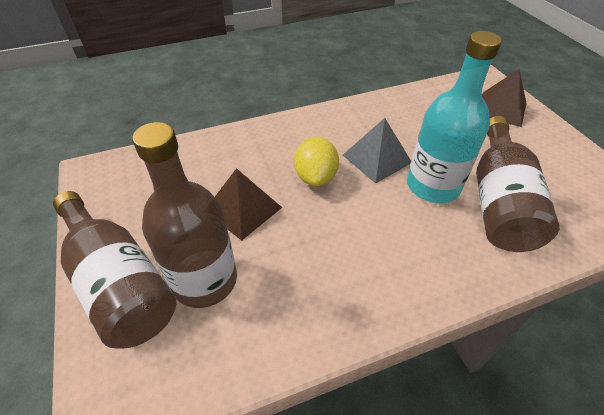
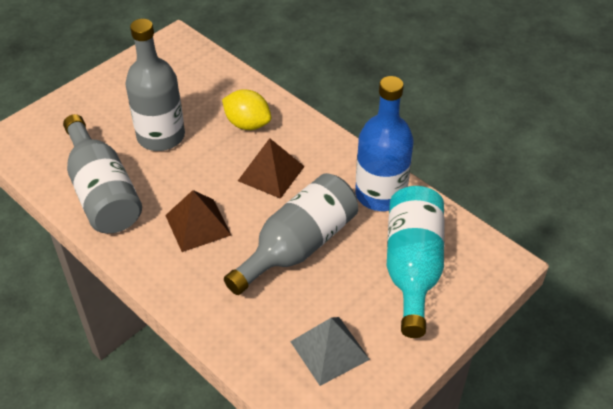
blue bottle: 0 -> 1
brown bottle: 3 -> 0
grey bottle: 0 -> 3

